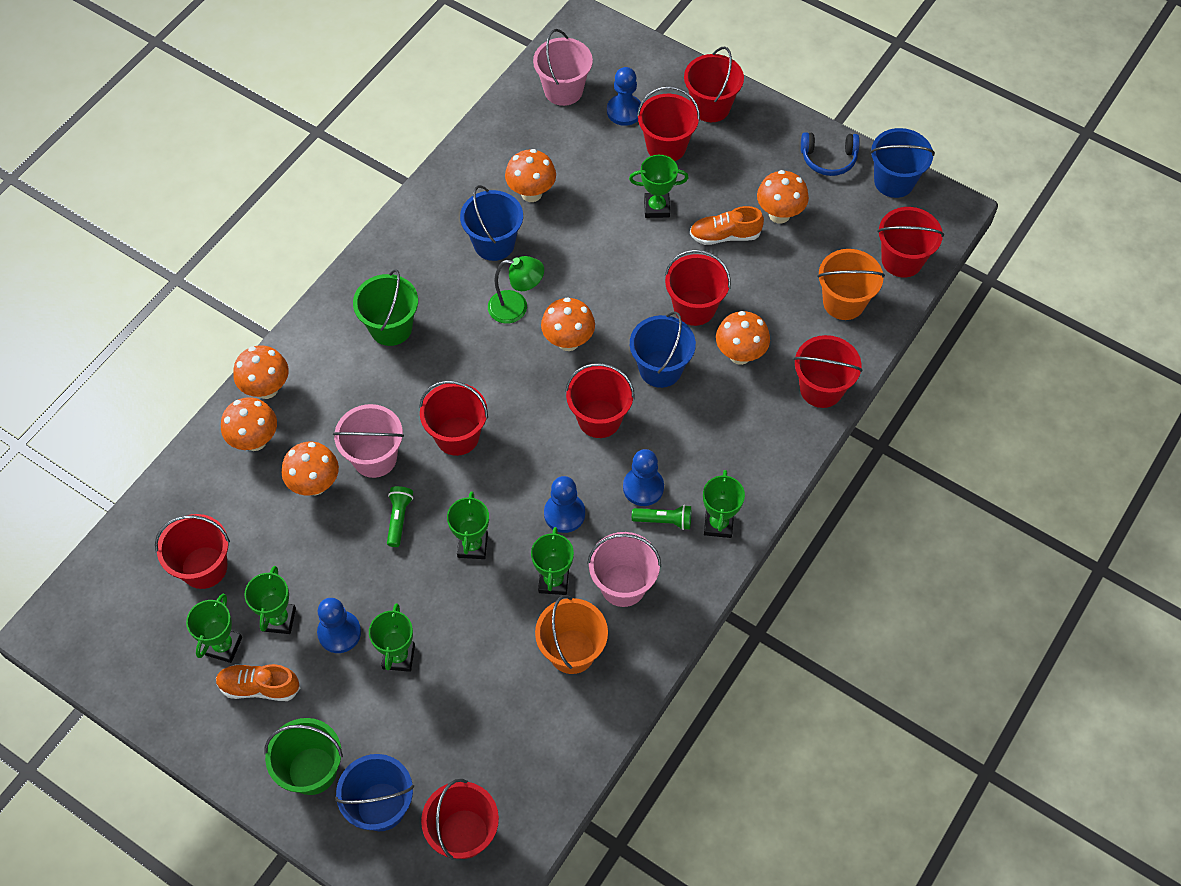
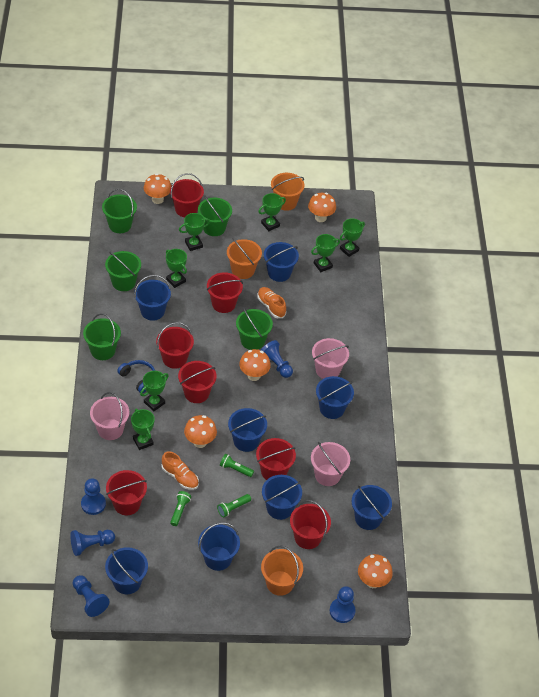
blue bucket: 4 -> 8
blue pawn: 4 -> 5
green bucket: 2 -> 5
green flashlight: 2 -> 3
green lamp: 1 -> 0
orange bucket: 2 -> 3
orange mushroom: 7 -> 5
red bucket: 9 -> 7

